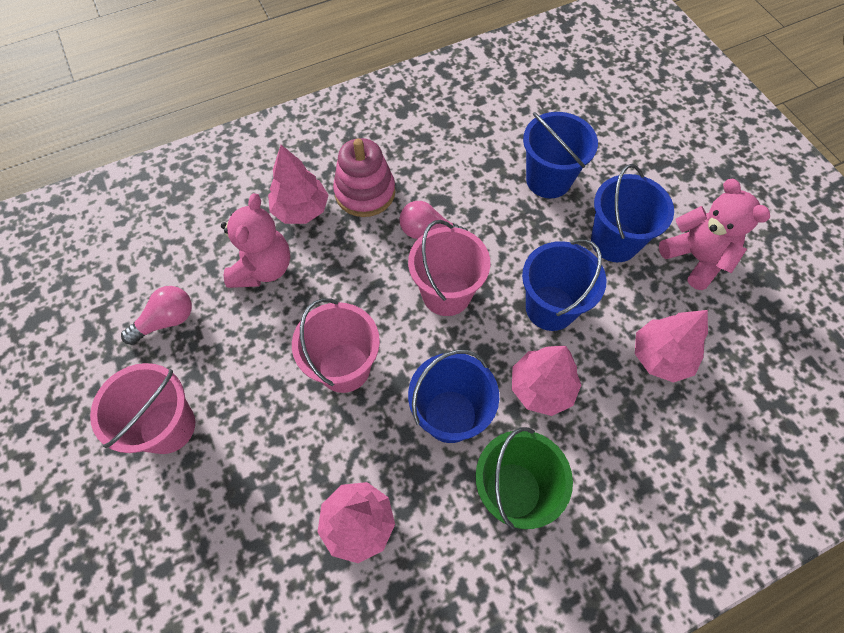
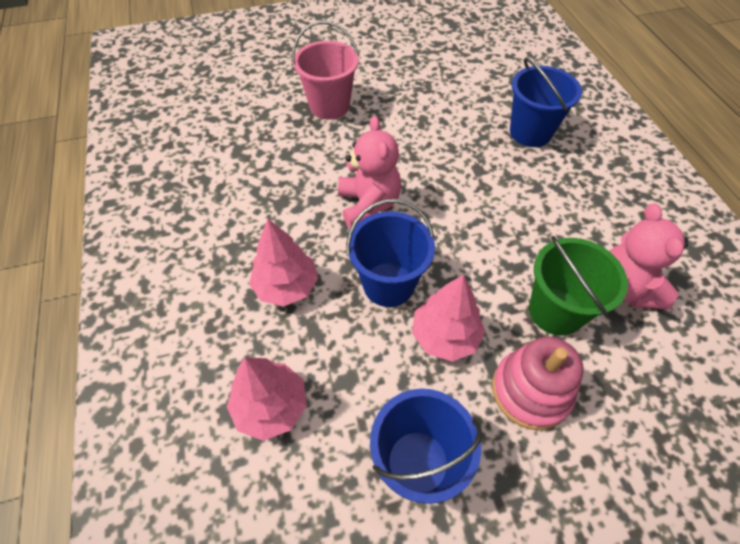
blue bucket: 4 -> 3
pink bucket: 3 -> 1
pink light bulb: 2 -> 0
pink tree: 4 -> 3

